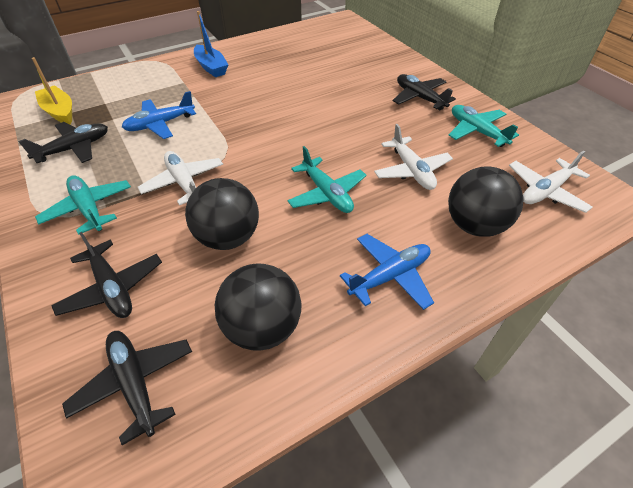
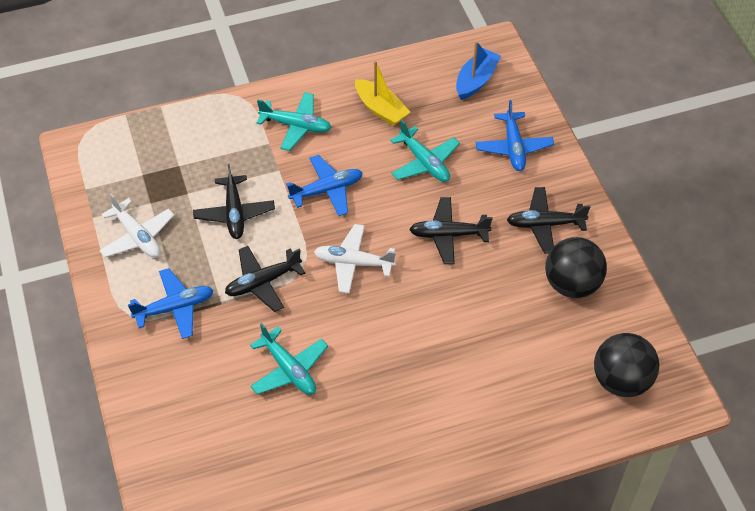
black ball: 3 -> 2
blue plane: 2 -> 3
white plane: 3 -> 2

